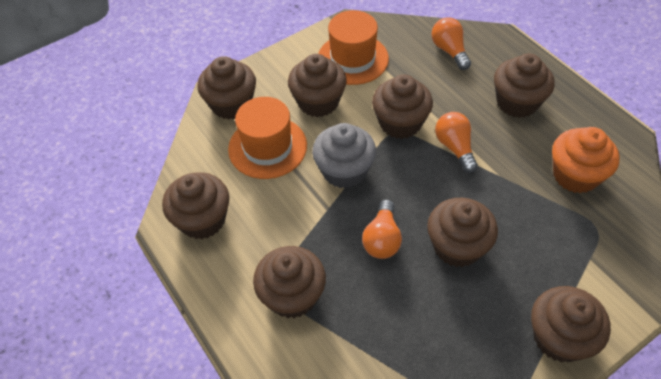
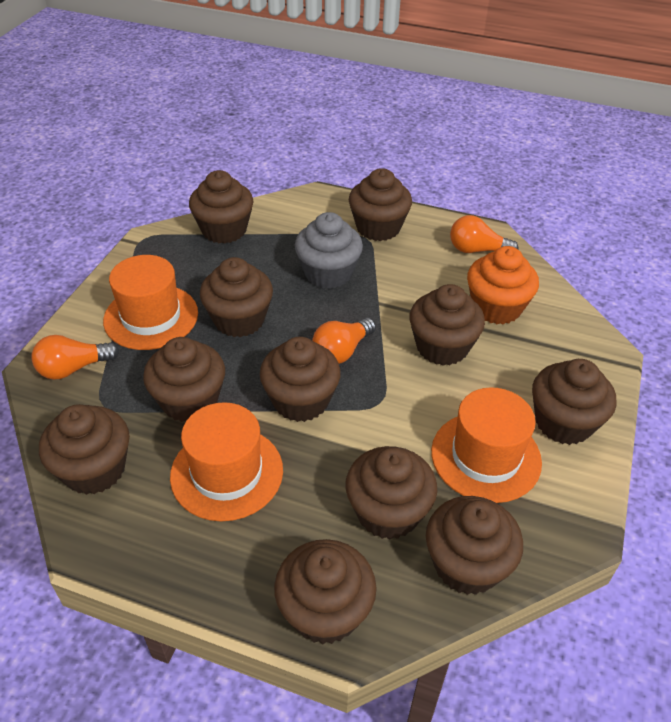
brown cupcake: 8 -> 11
orange hat: 2 -> 3

